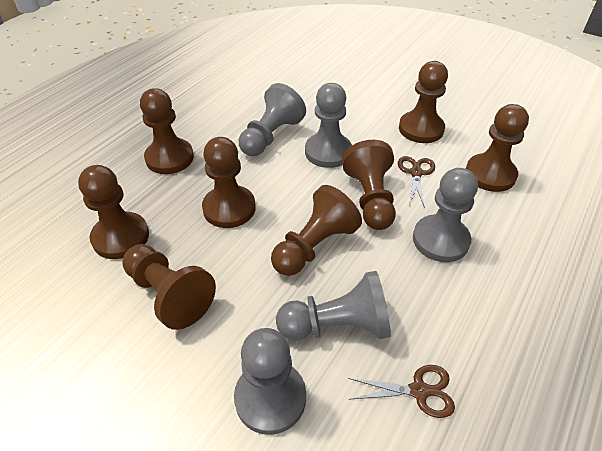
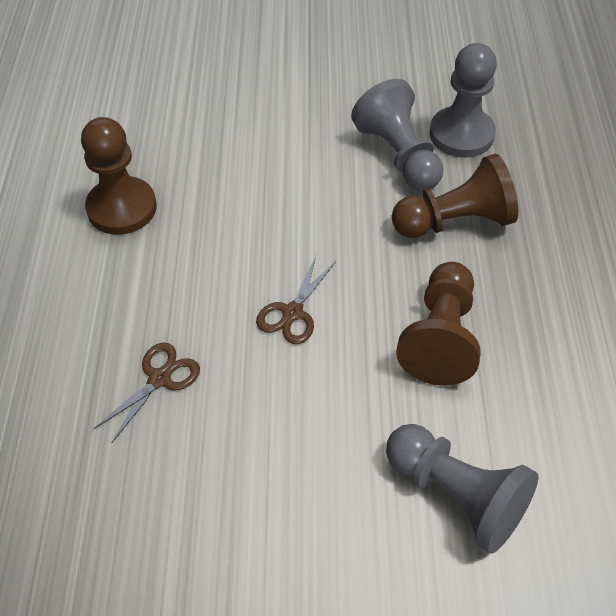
brown pawn: 8 -> 3
grey pawn: 5 -> 3

